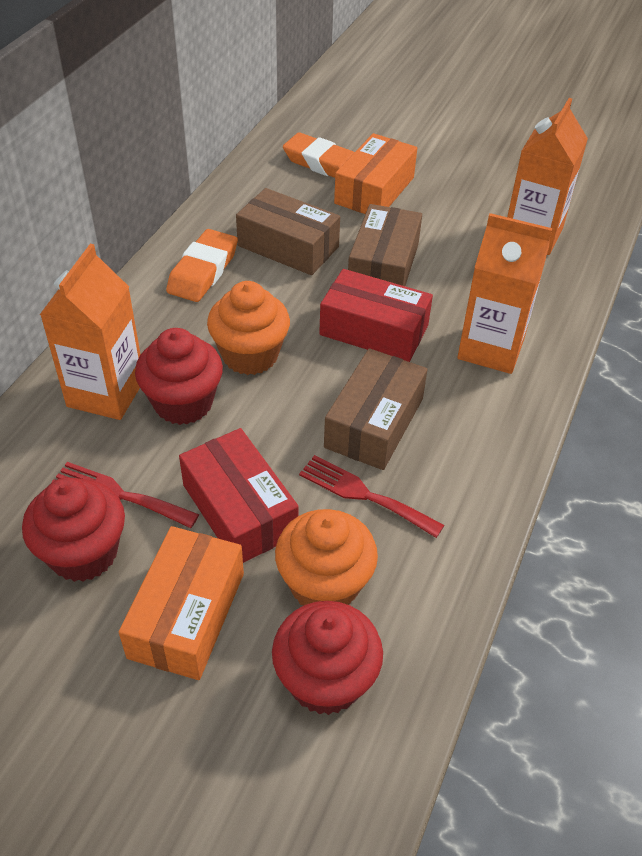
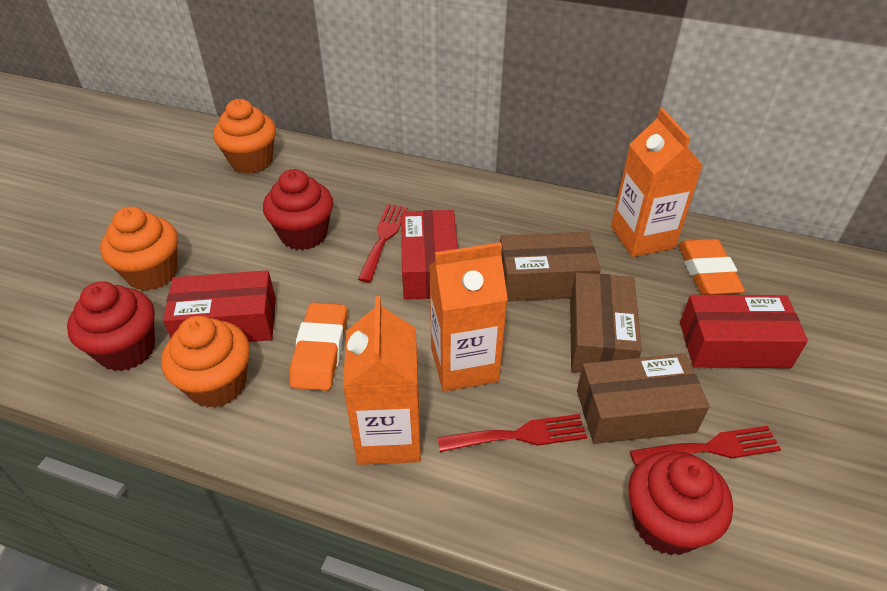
orange box: 2 -> 0
orange cupcake: 2 -> 3
red box: 2 -> 3
red fork: 2 -> 3

